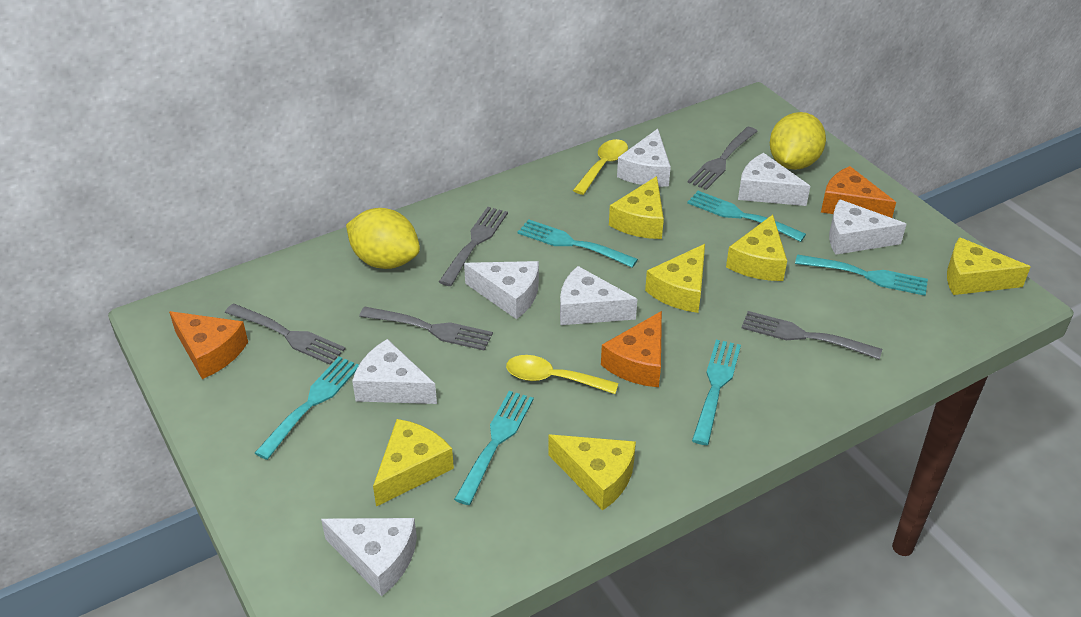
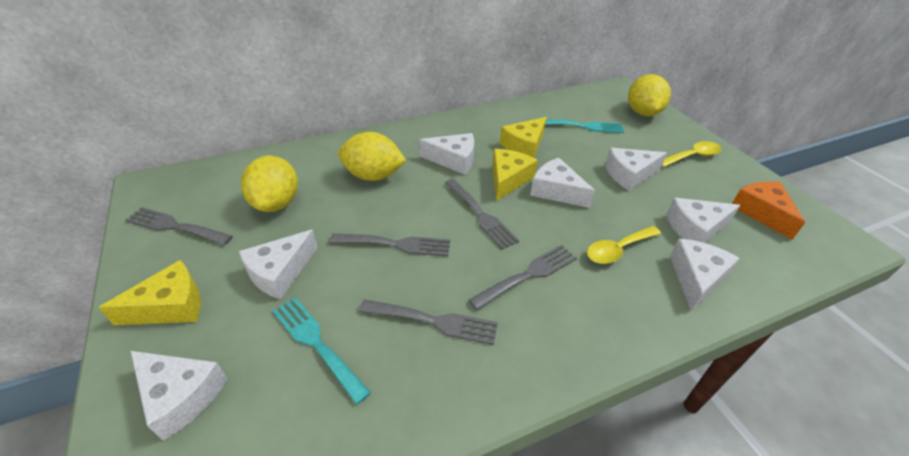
orange cheese: 3 -> 1
turquoise fork: 6 -> 2
yellow cheese: 6 -> 3
yellow lemon: 2 -> 3

